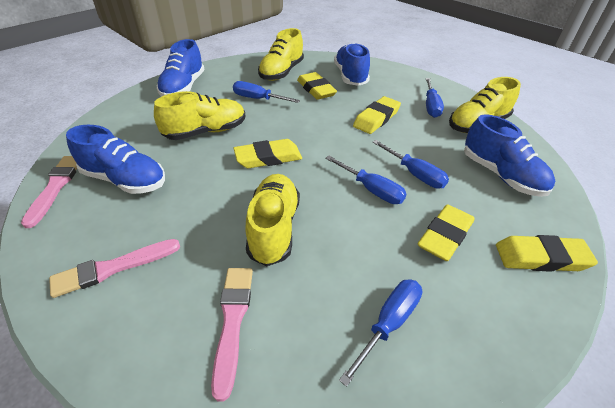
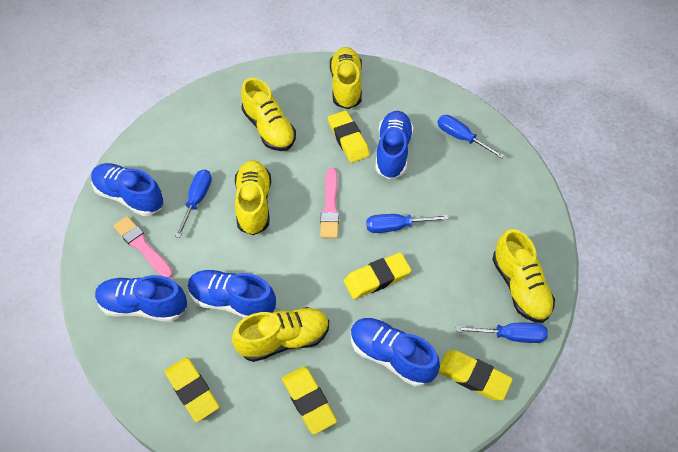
blue screwdriver: 5 -> 4
blue shoe: 4 -> 5
pink brush: 3 -> 2
yellow shoe: 4 -> 5

